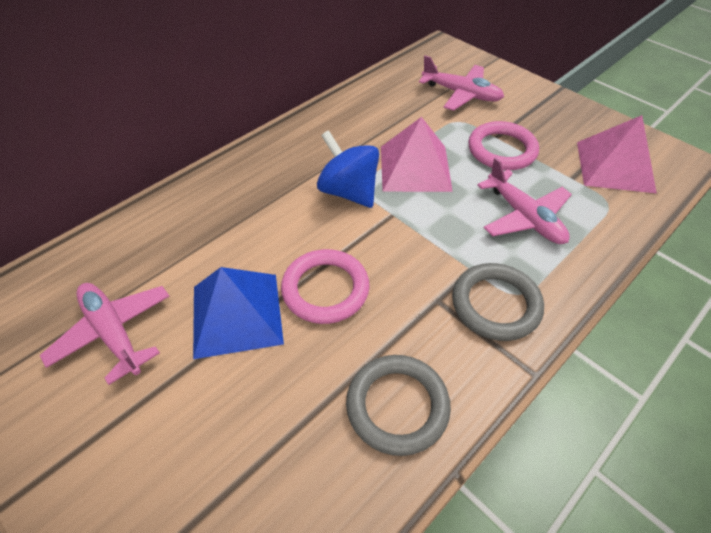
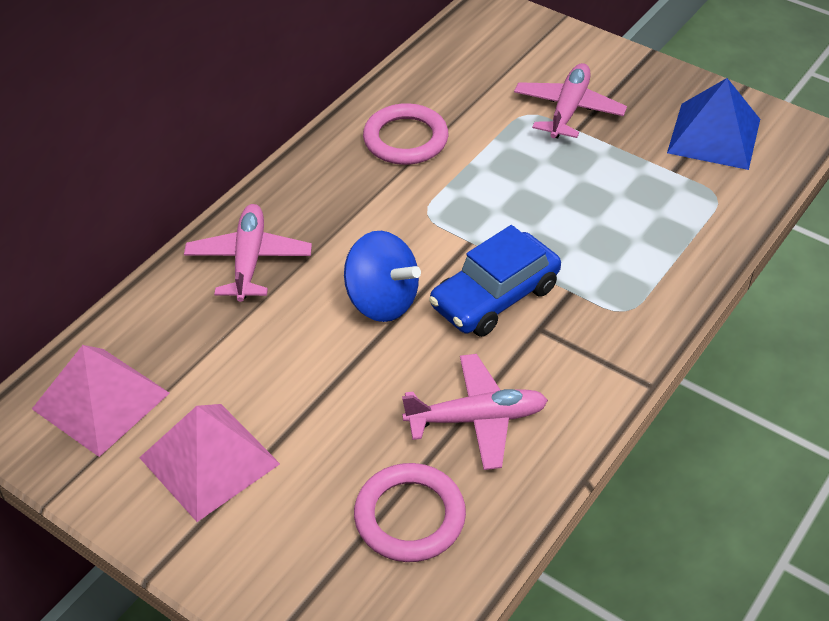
blue car: 0 -> 1
grey ring: 2 -> 0

